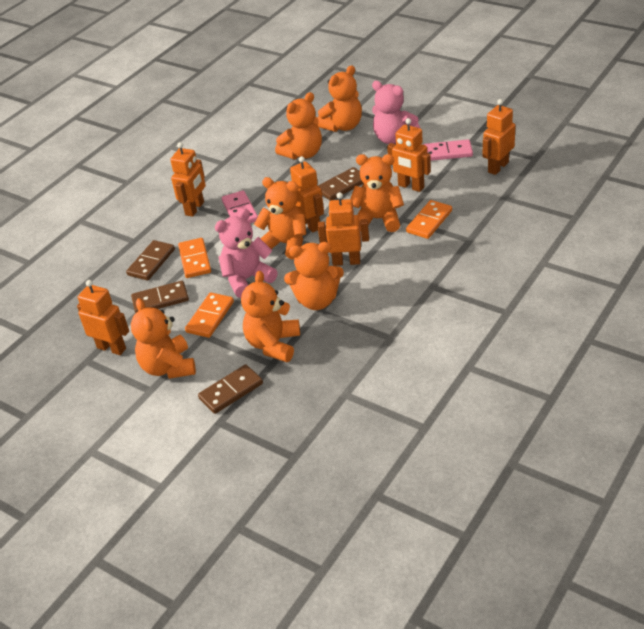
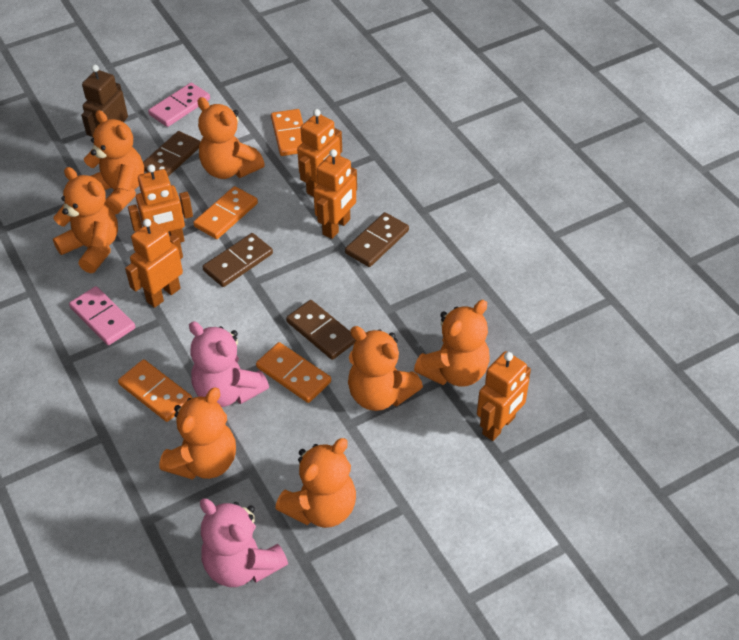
brown robot: 0 -> 1
orange domino: 3 -> 4
orange robot: 6 -> 5

